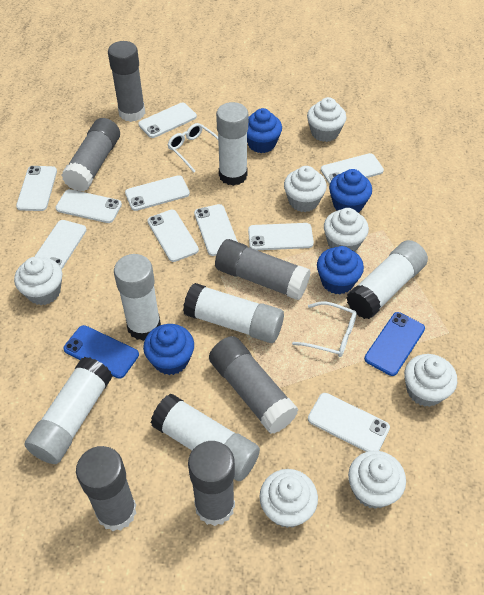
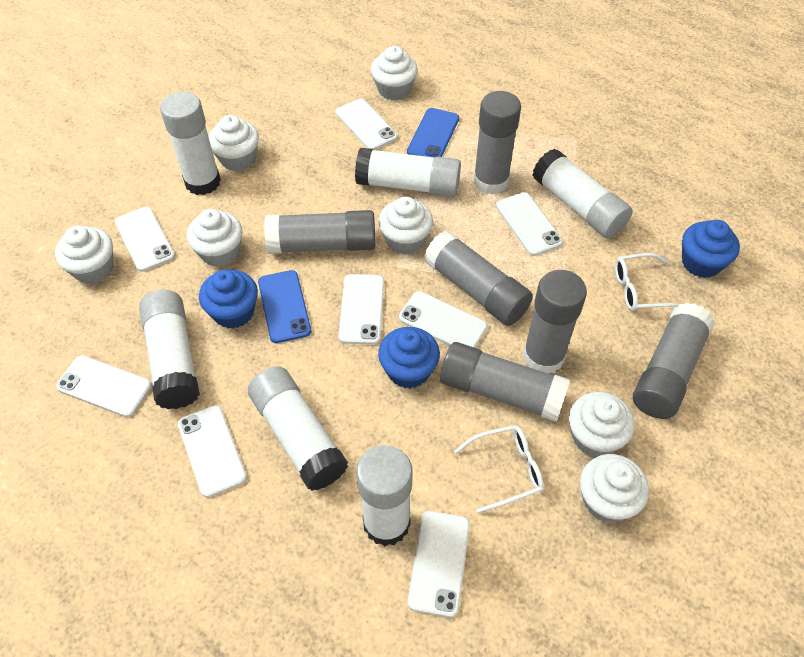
blue cupcake: 4 -> 3
white phone: 10 -> 8

